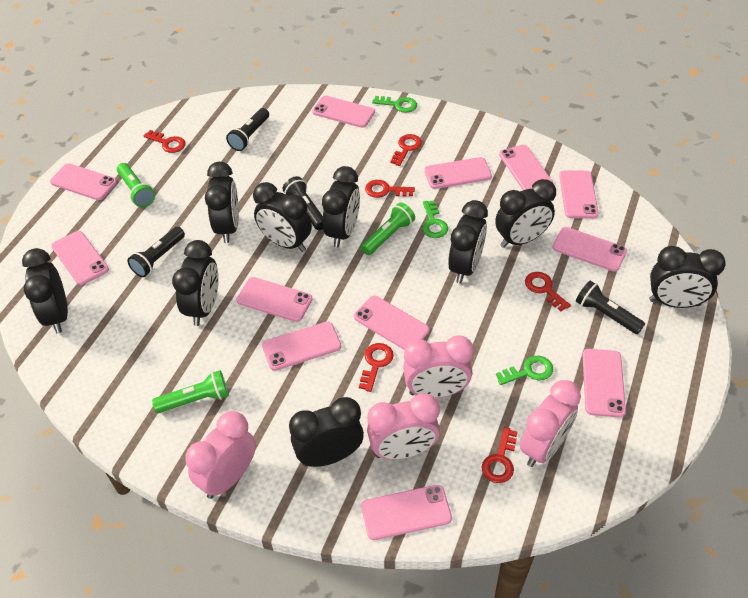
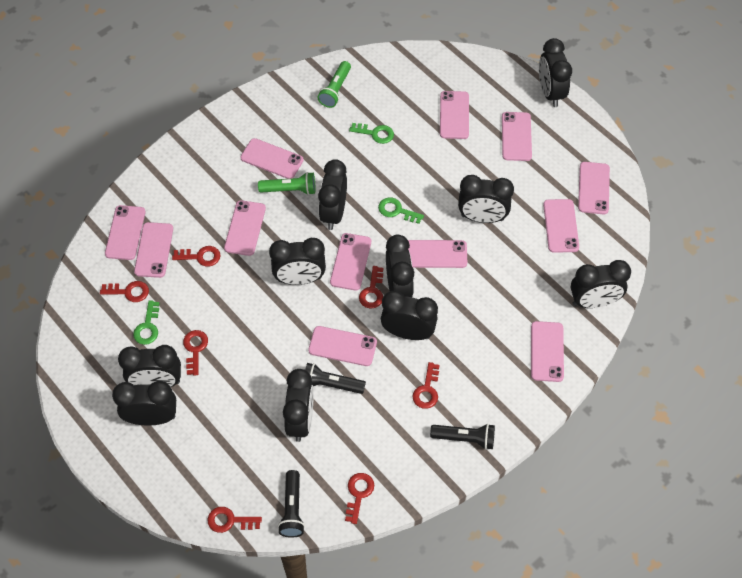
black clock: 9 -> 10
black flashlight: 4 -> 3
green flashlight: 3 -> 2
pink clock: 4 -> 0
red key: 6 -> 7

